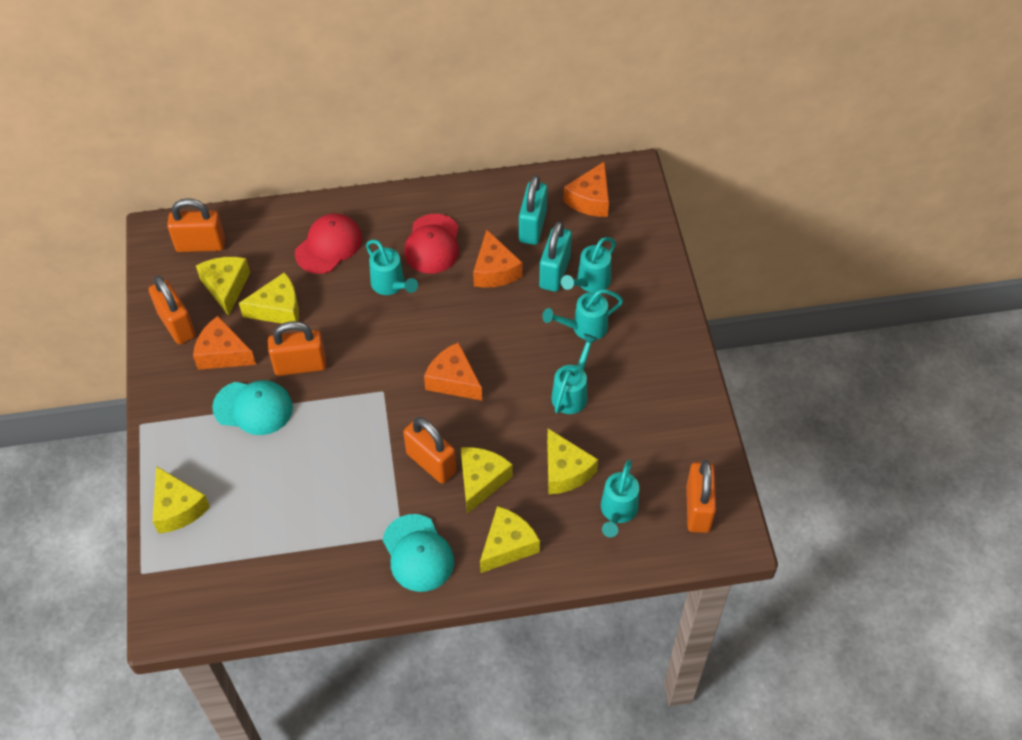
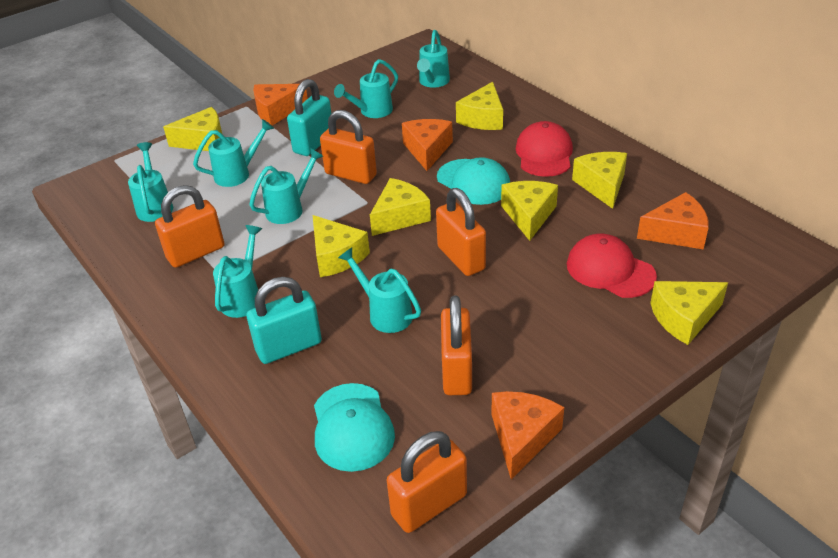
turquoise watering can: 5 -> 7
yellow cheese: 6 -> 7

